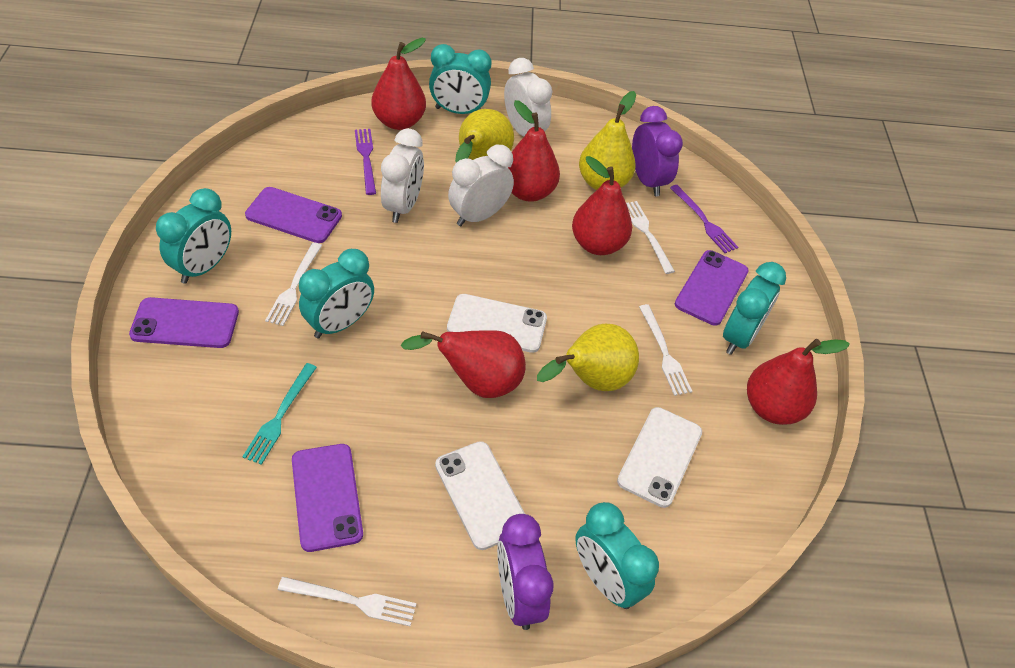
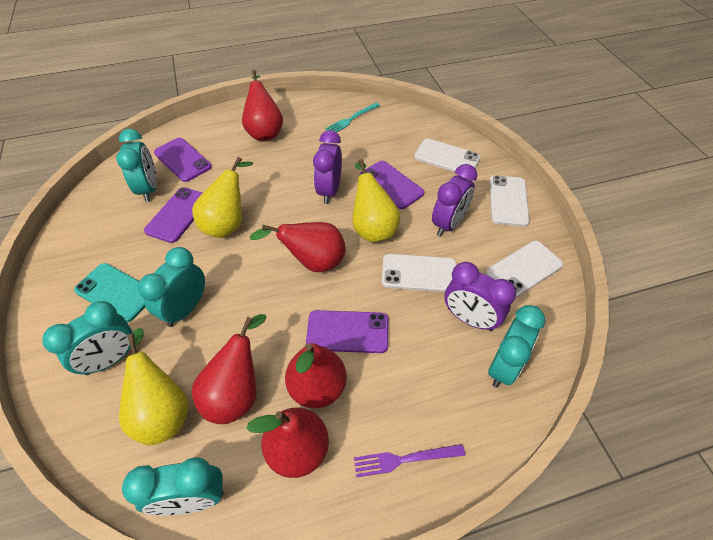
purple clock: 2 -> 3
purple fork: 2 -> 1
turquoise phone: 0 -> 1
white clock: 3 -> 0
white fork: 4 -> 0
white phone: 3 -> 4

